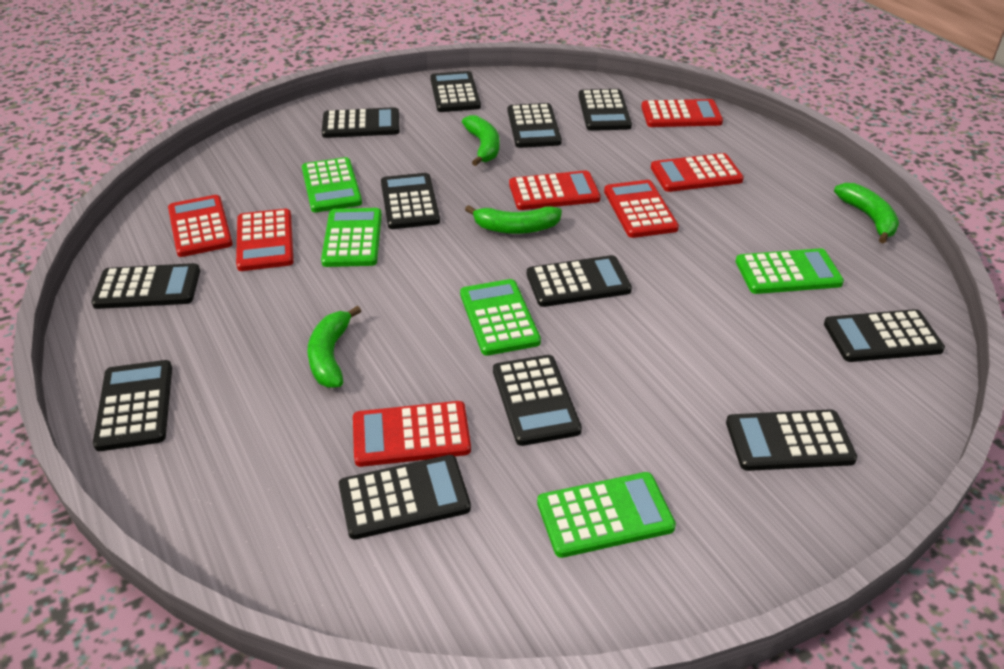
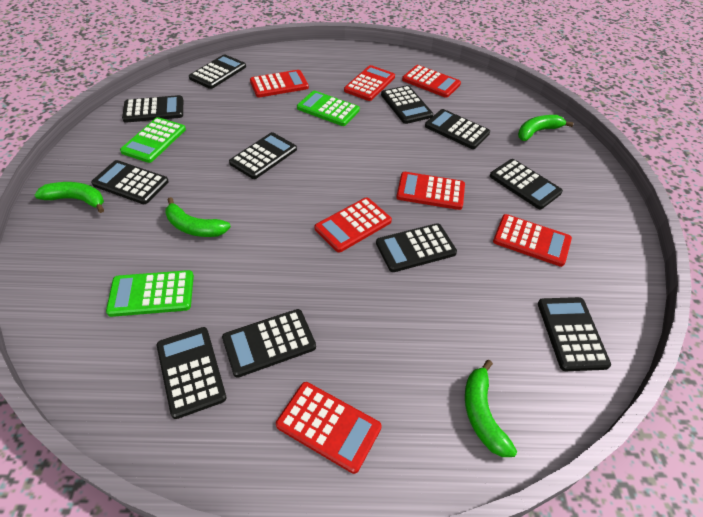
black calculator: 12 -> 11
green calculator: 5 -> 3

